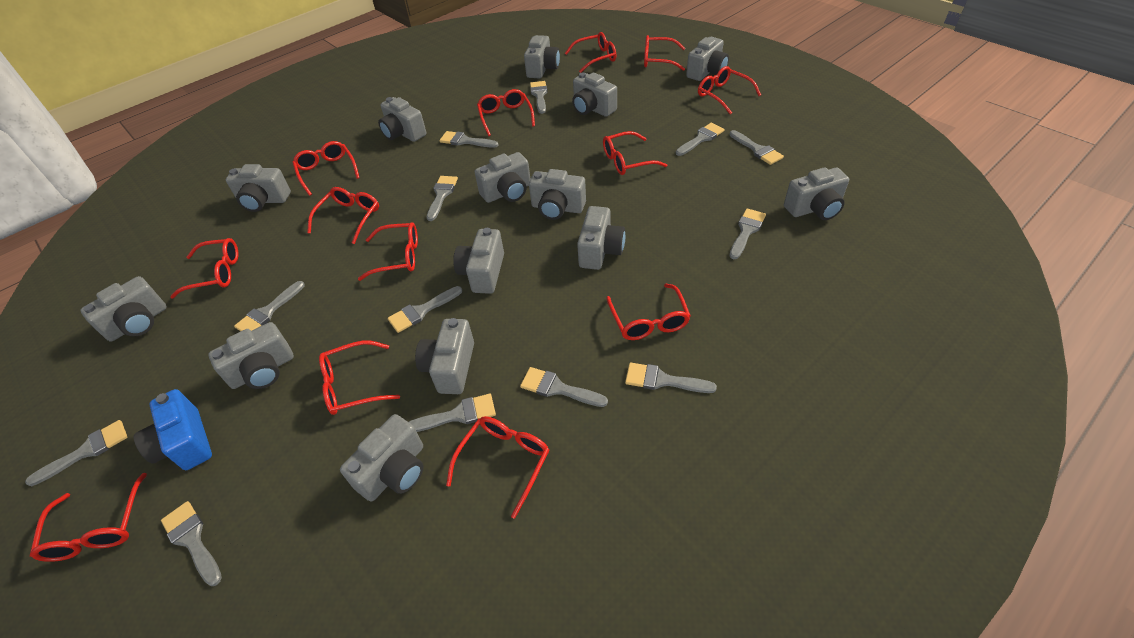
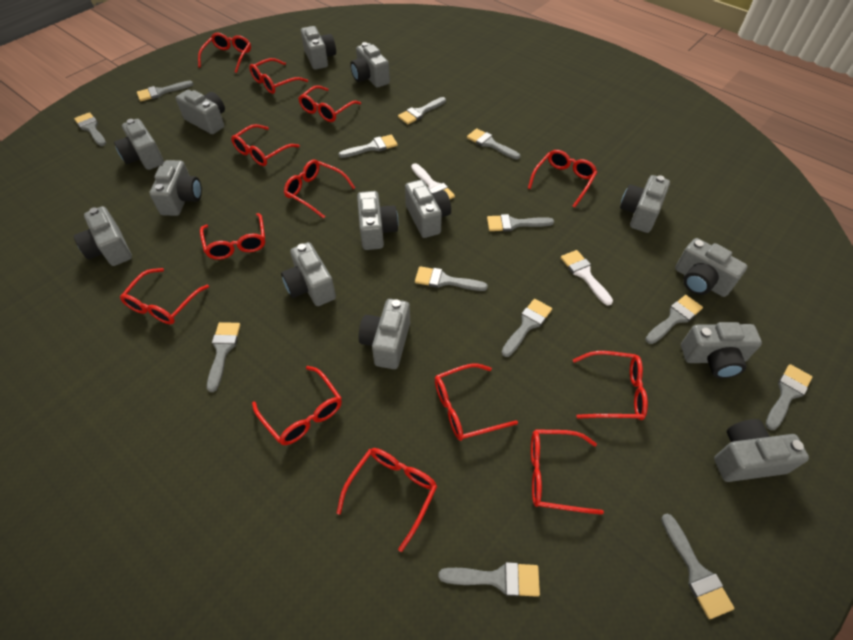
blue camera: 1 -> 0
white brush: 0 -> 2

